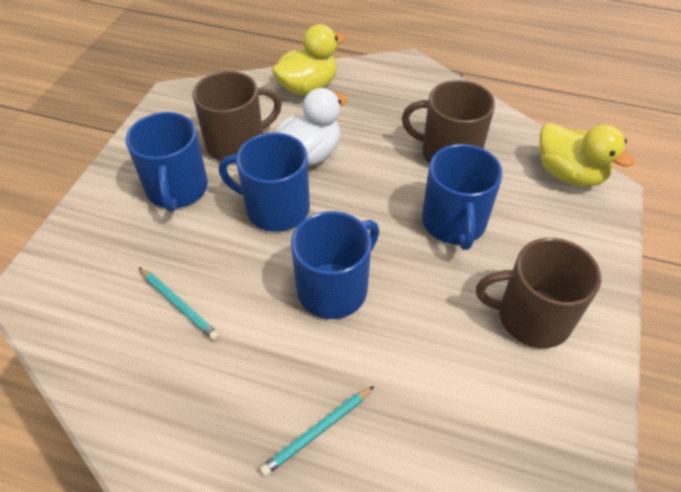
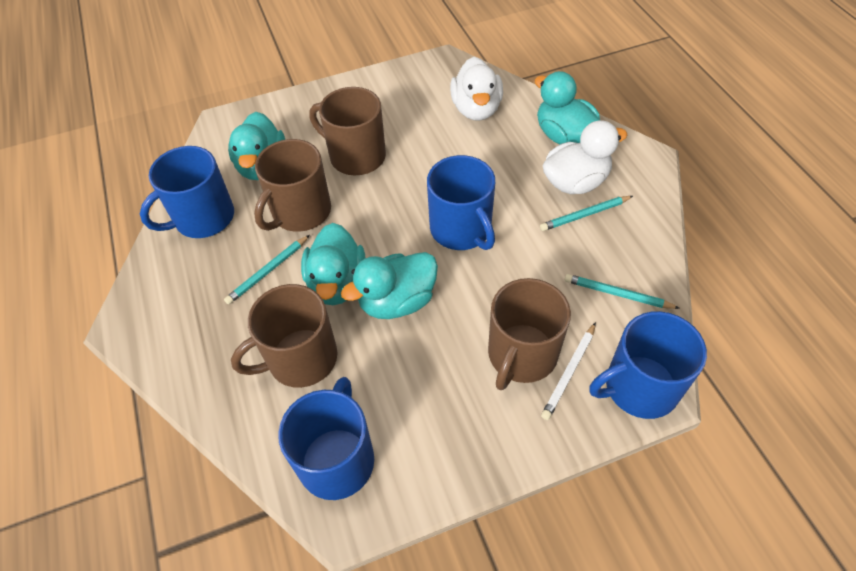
brown mug: 3 -> 4
turquoise duck: 0 -> 4
turquoise pencil: 2 -> 3
white duck: 1 -> 2
white pencil: 0 -> 1
yellow duck: 2 -> 0

